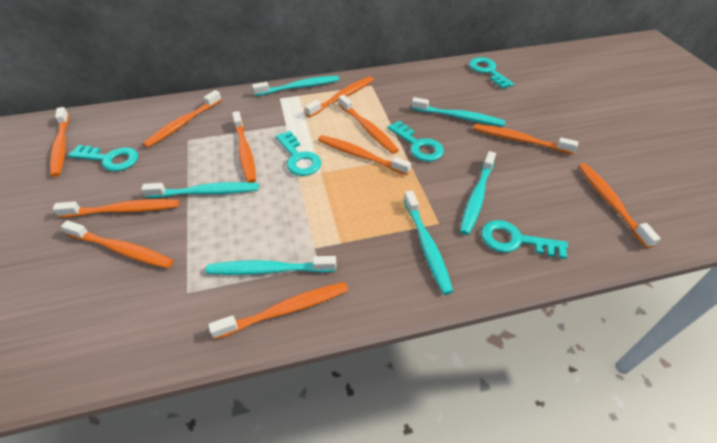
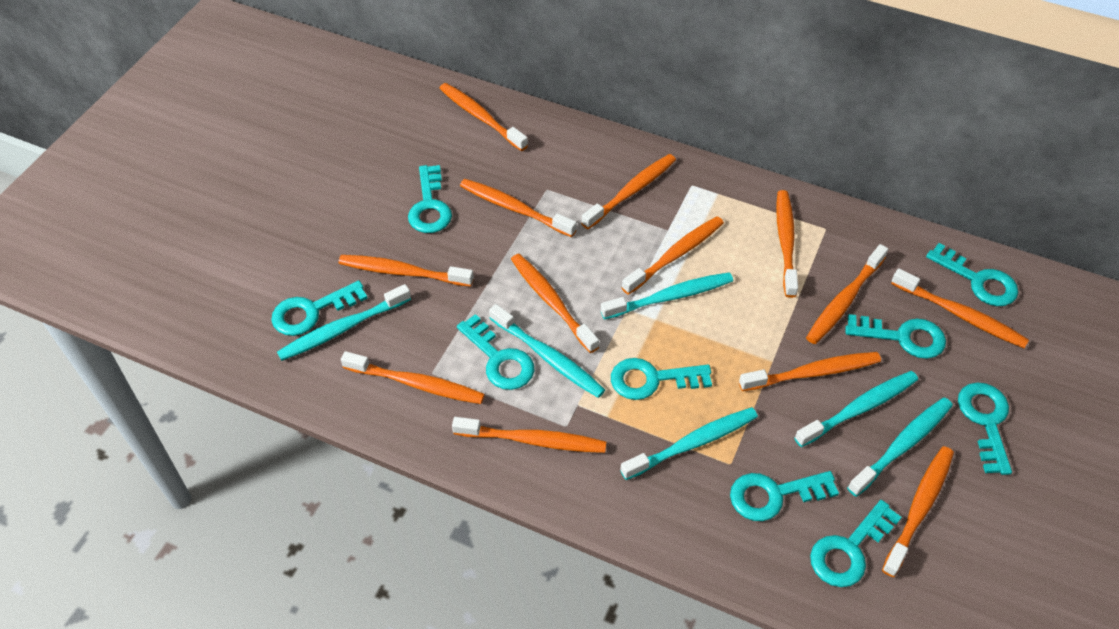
orange toothbrush: 11 -> 13
turquoise key: 5 -> 9

